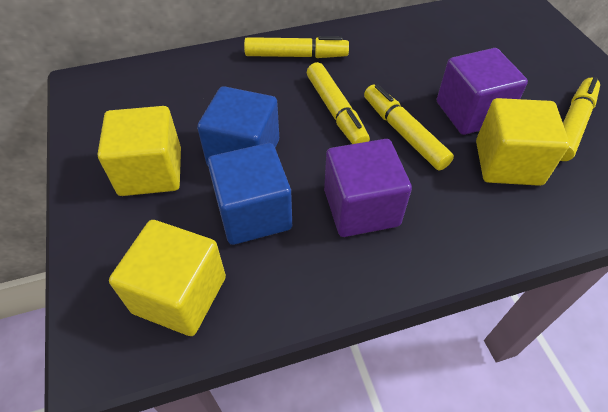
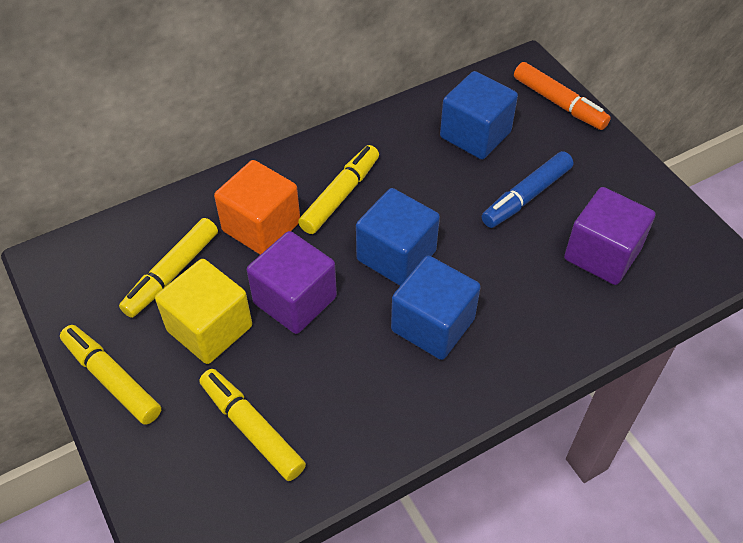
blue cube: 2 -> 3
blue marker: 0 -> 1
orange cube: 0 -> 1
orange marker: 0 -> 1
yellow cube: 3 -> 1

